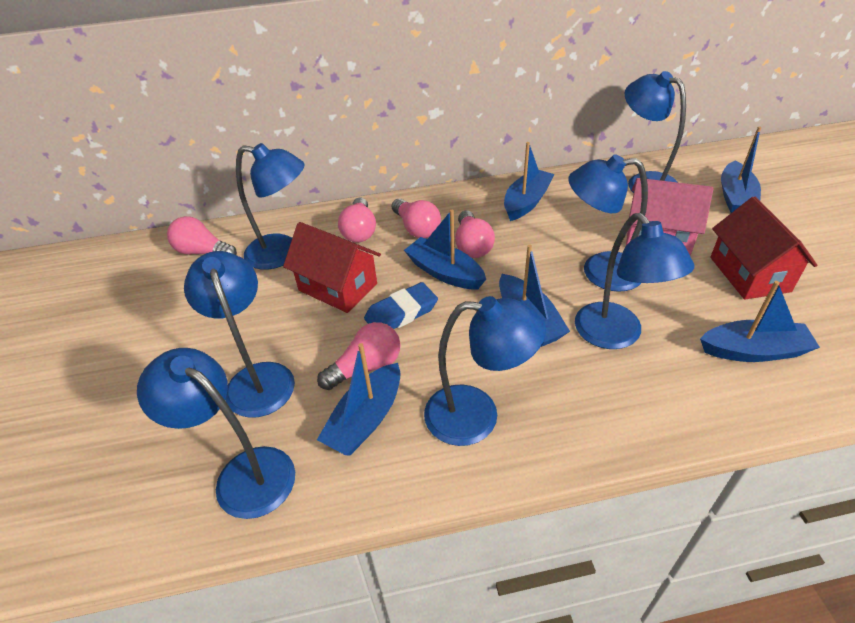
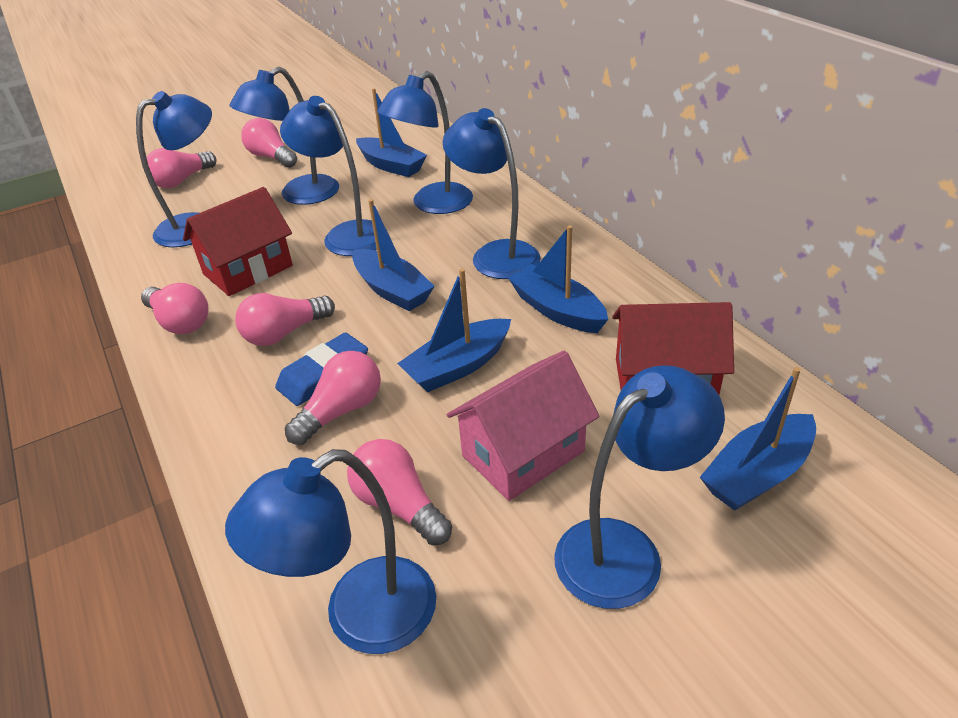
blue boat: 6 -> 5
pink light bulb: 5 -> 6

